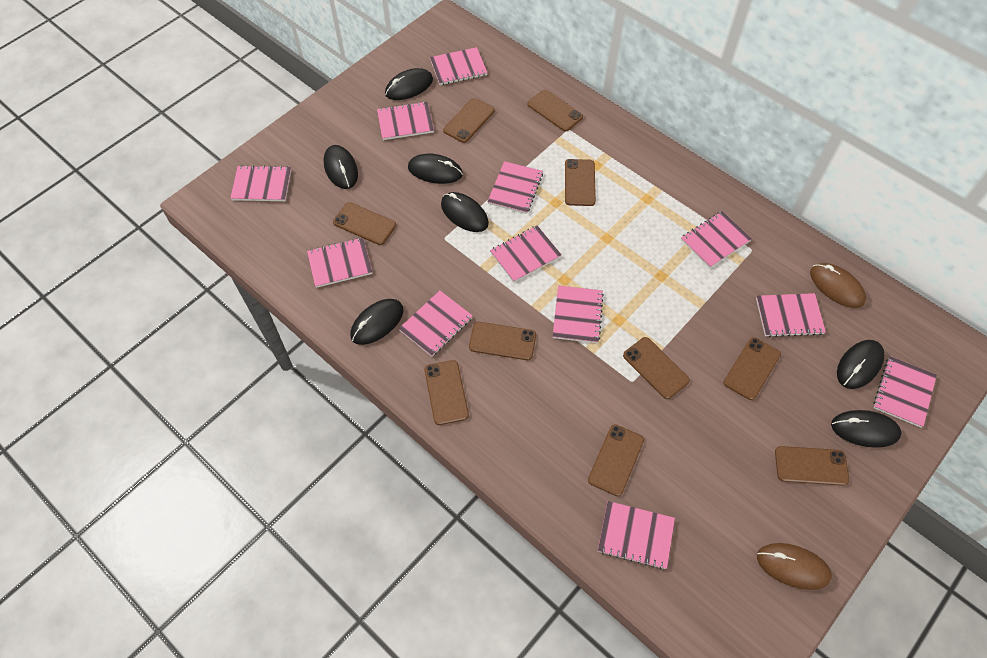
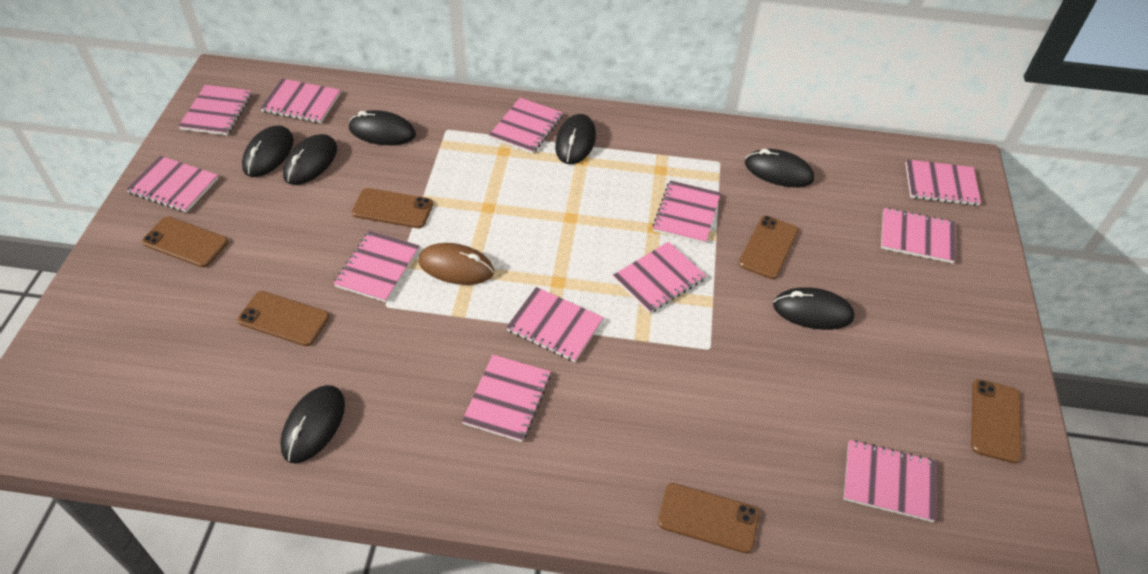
brown mouse: 2 -> 1
brown phone: 10 -> 6

